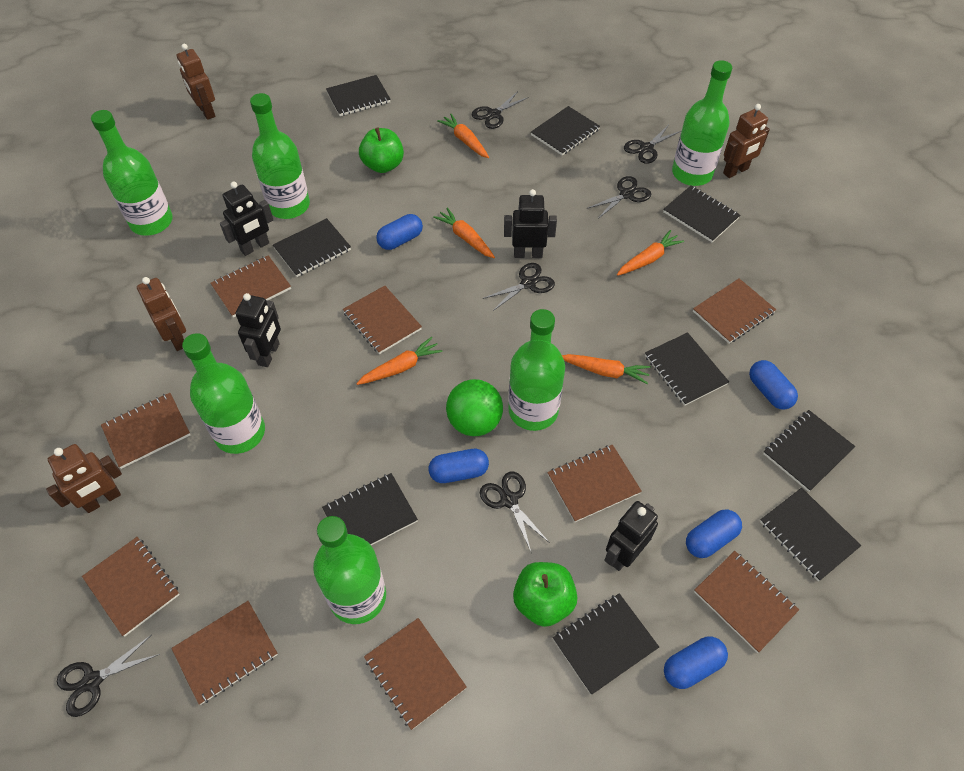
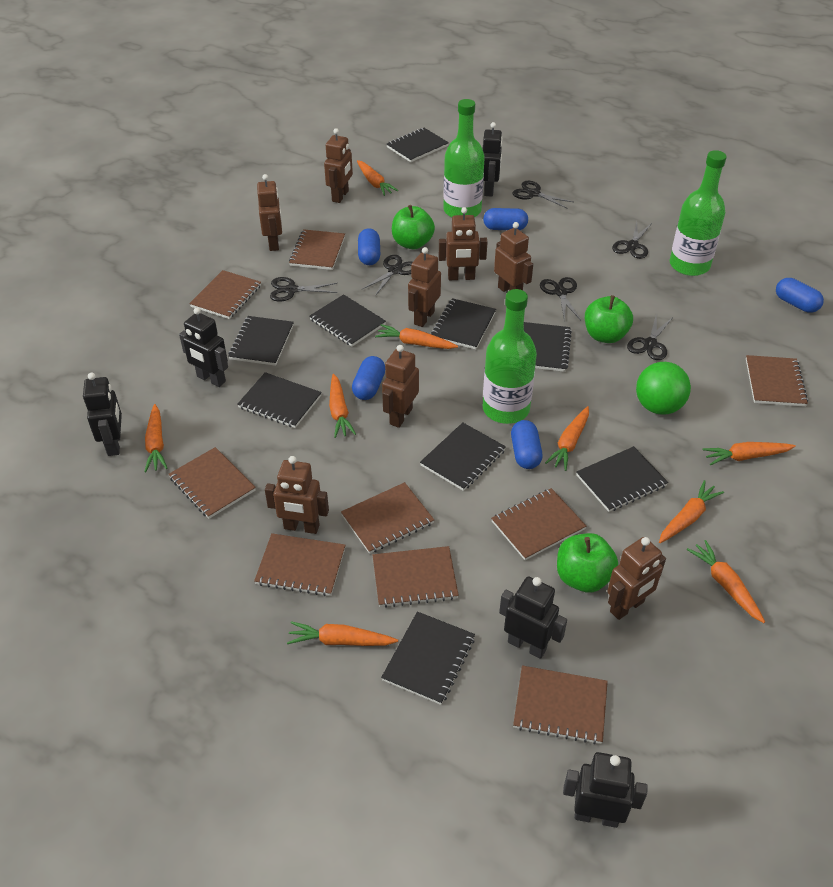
black robot: 4 -> 5
brown robot: 4 -> 8
green apple: 2 -> 3
green bottle: 6 -> 3
orange carrot: 5 -> 9

